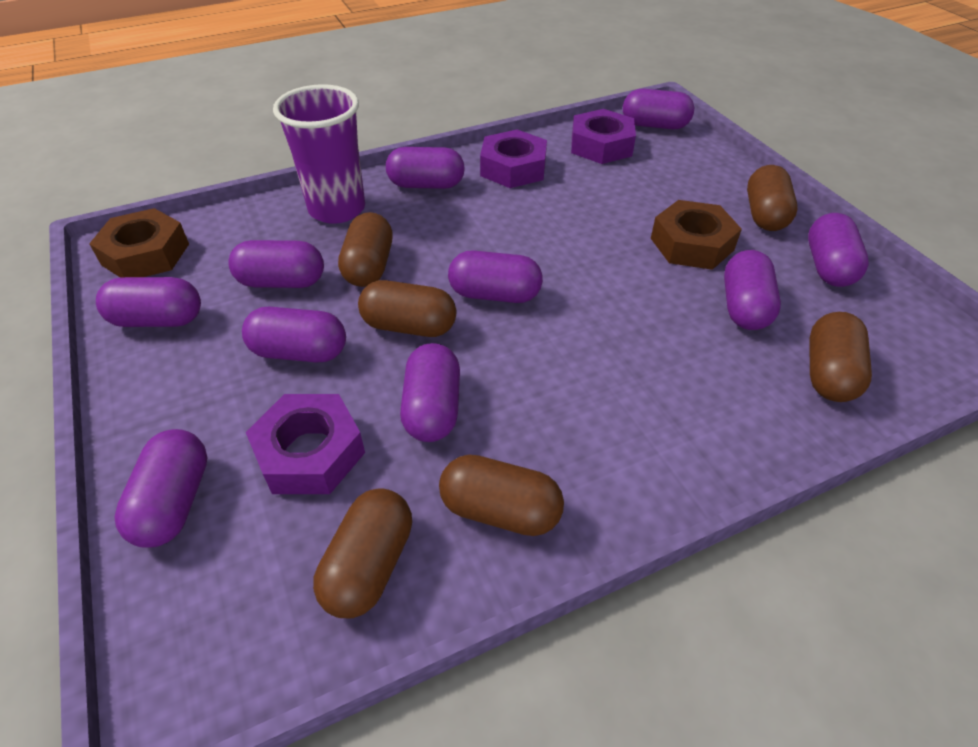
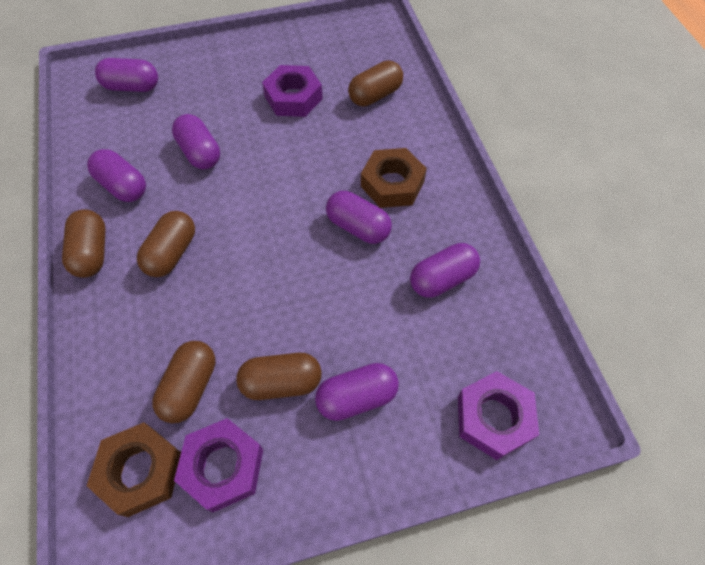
brown capsule: 6 -> 5
purple capsule: 10 -> 6
purple cup: 1 -> 0

